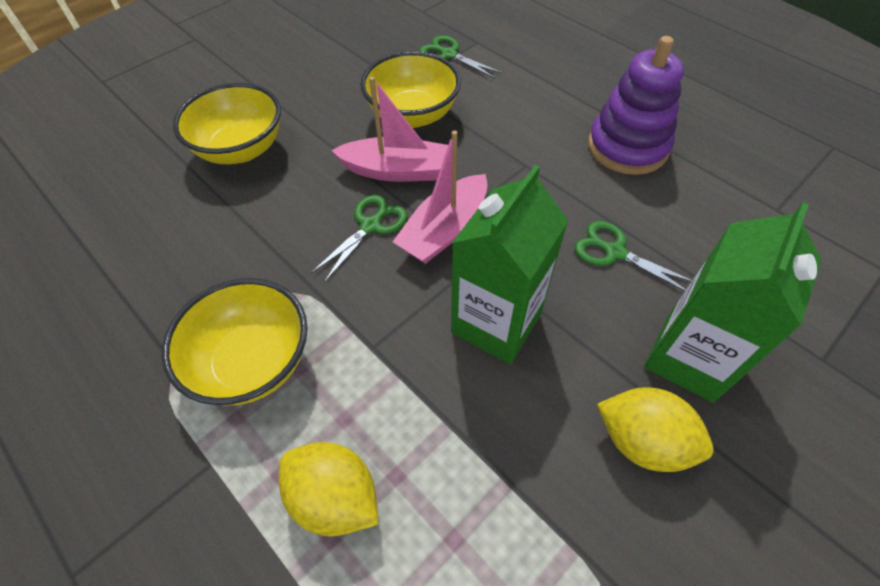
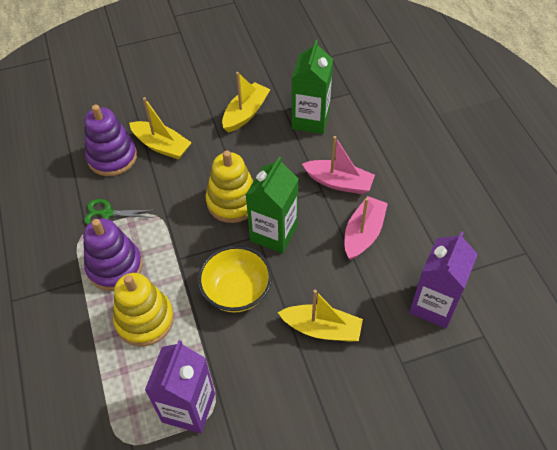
green scissors: 3 -> 1
purple carton: 0 -> 2
purple stacking toy: 1 -> 2
yellow boat: 0 -> 3
yellow bowl: 3 -> 1
yellow lemon: 2 -> 0
yellow stacking toy: 0 -> 2

